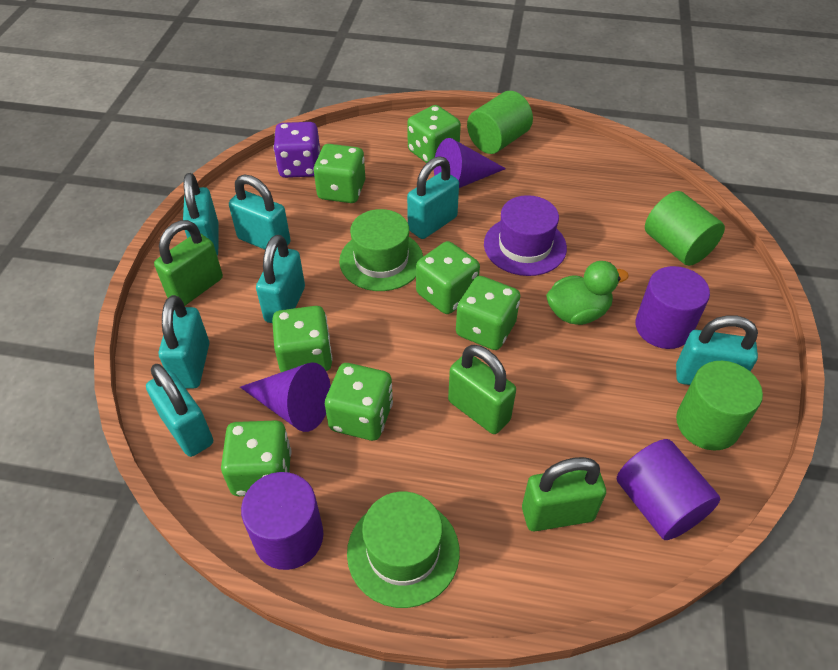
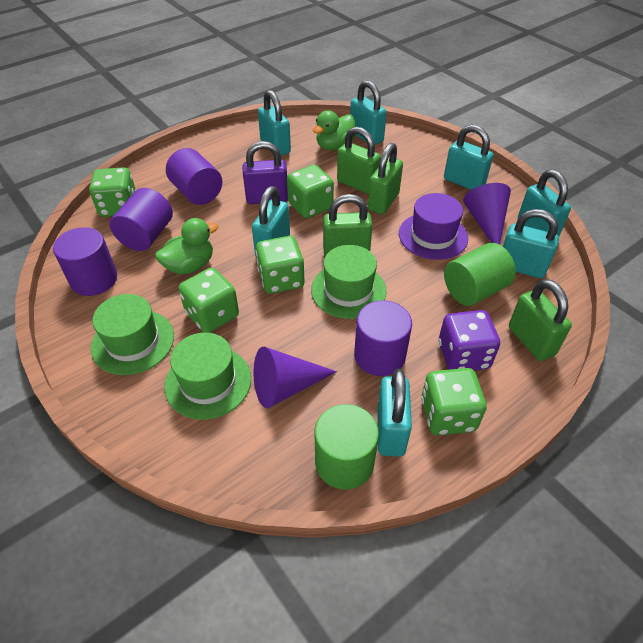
green cylinder: 3 -> 2
green dice: 7 -> 5
green duck: 1 -> 2
green hat: 2 -> 3
green padlock: 3 -> 4
purple cylinder: 3 -> 4
purple padlock: 0 -> 1

